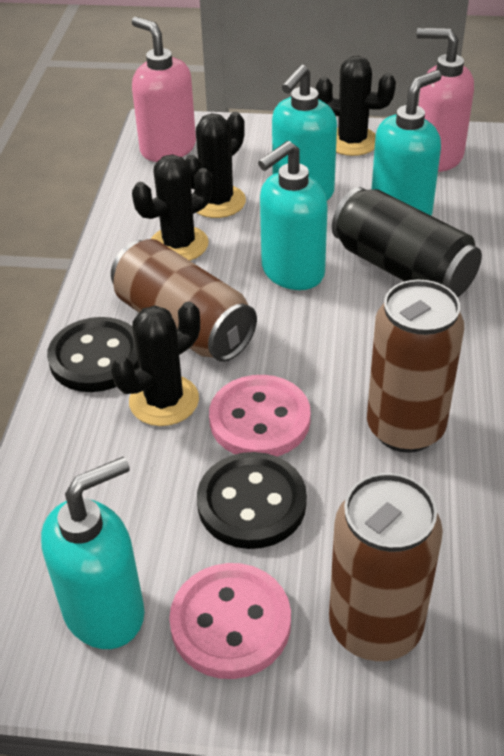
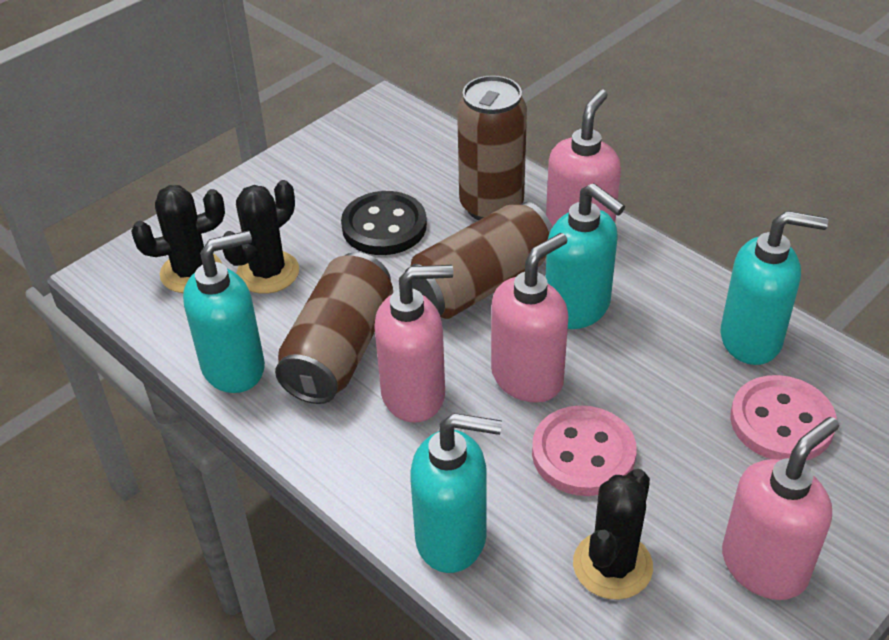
black button: 2 -> 1
black cactus: 4 -> 3
black can: 1 -> 0
pink soap dispenser: 2 -> 4

